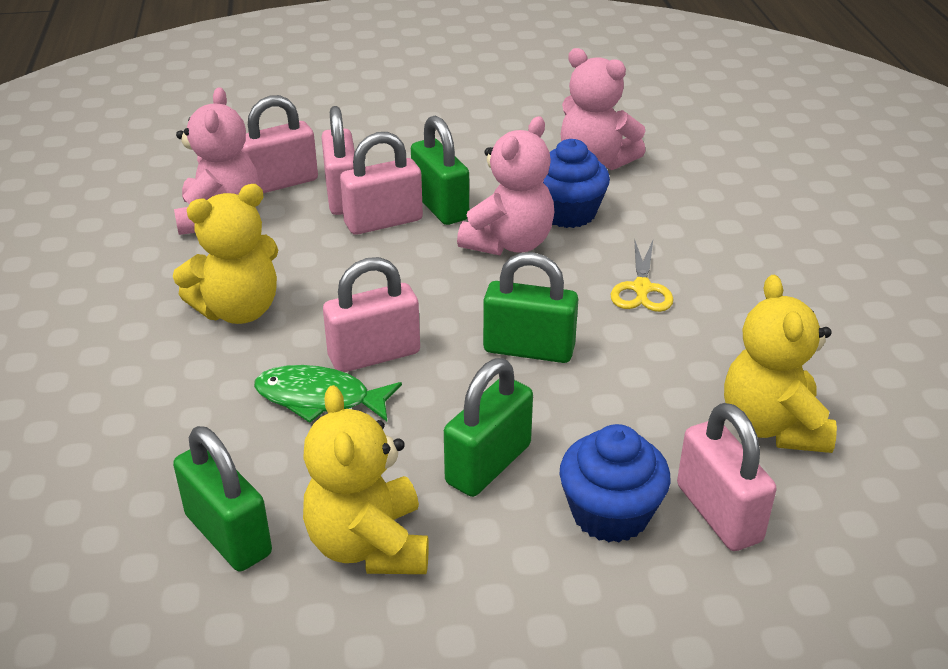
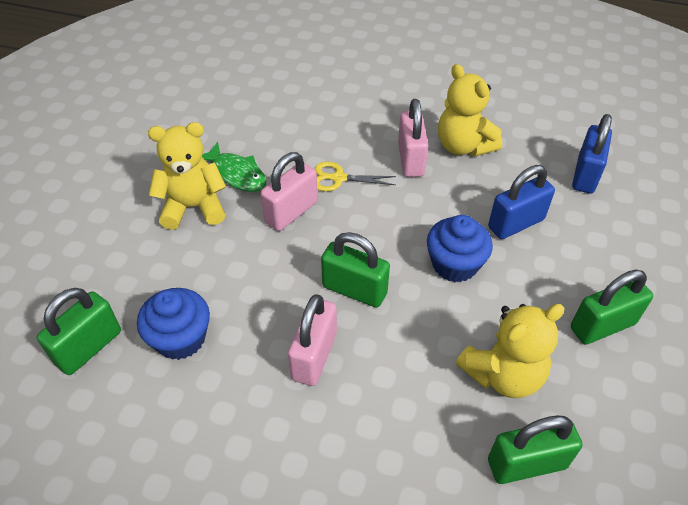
blue padlock: 0 -> 2
pink padlock: 5 -> 3
pink teddy bear: 3 -> 0

